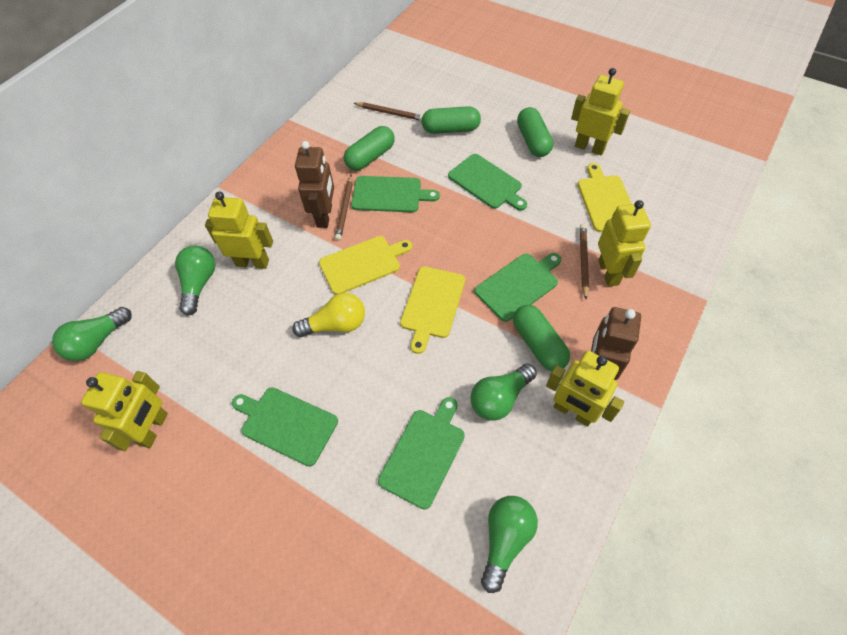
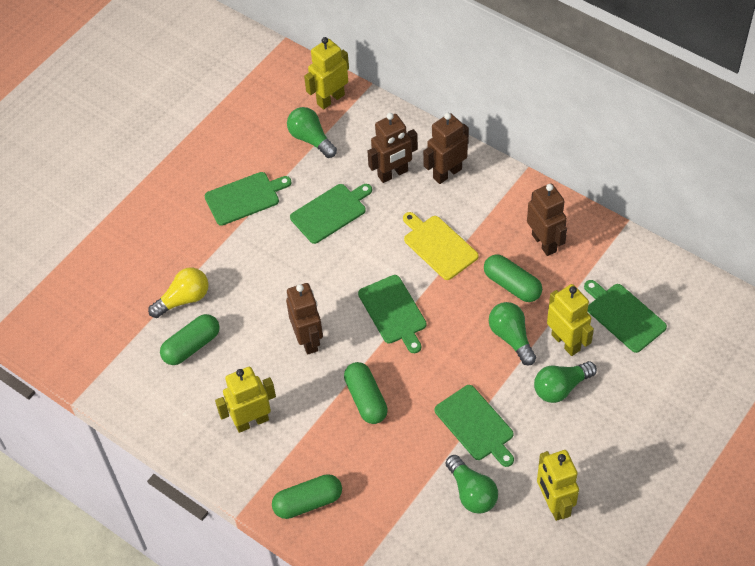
brown pencil: 3 -> 0
brown robot: 2 -> 4
yellow cutting board: 3 -> 1
yellow robot: 5 -> 4

